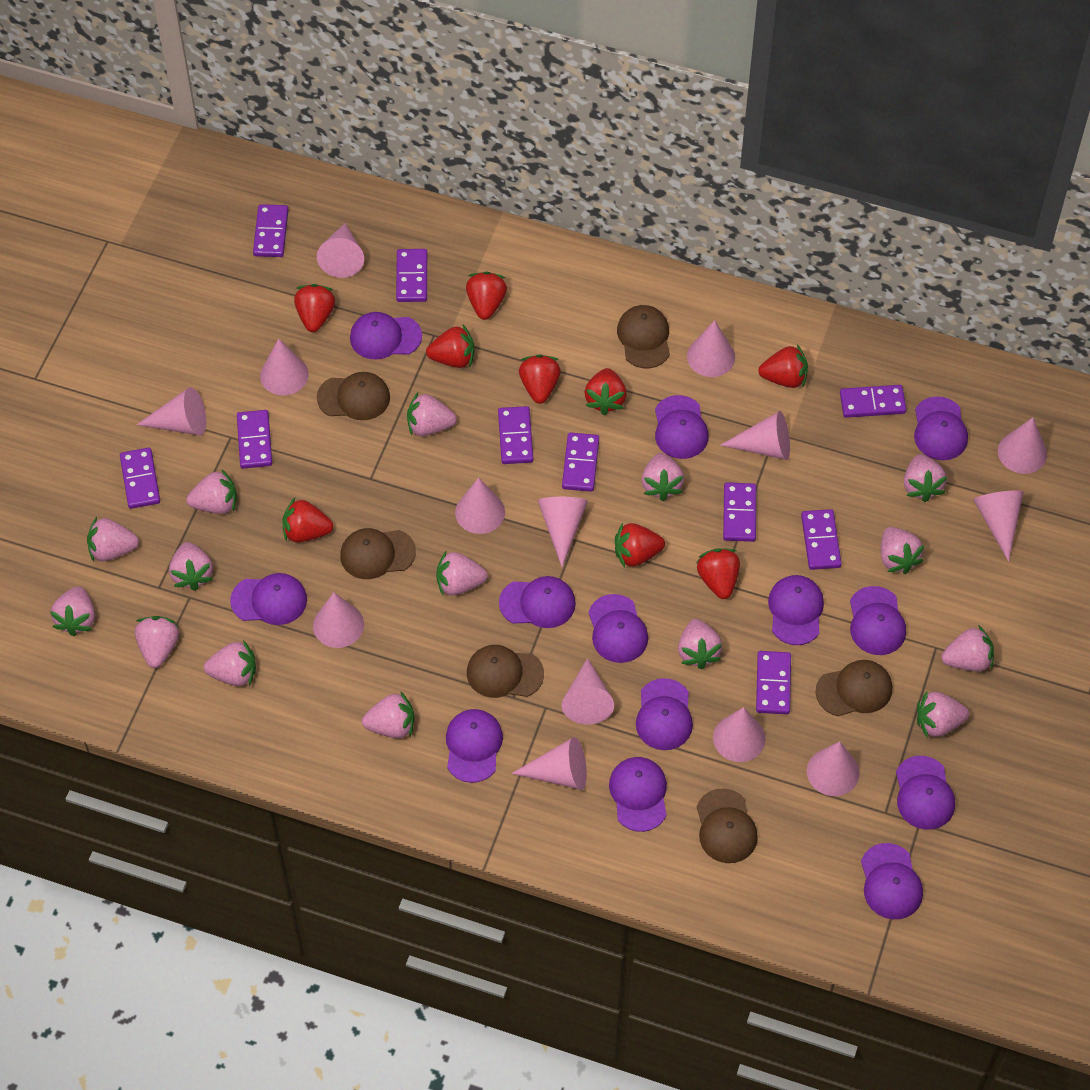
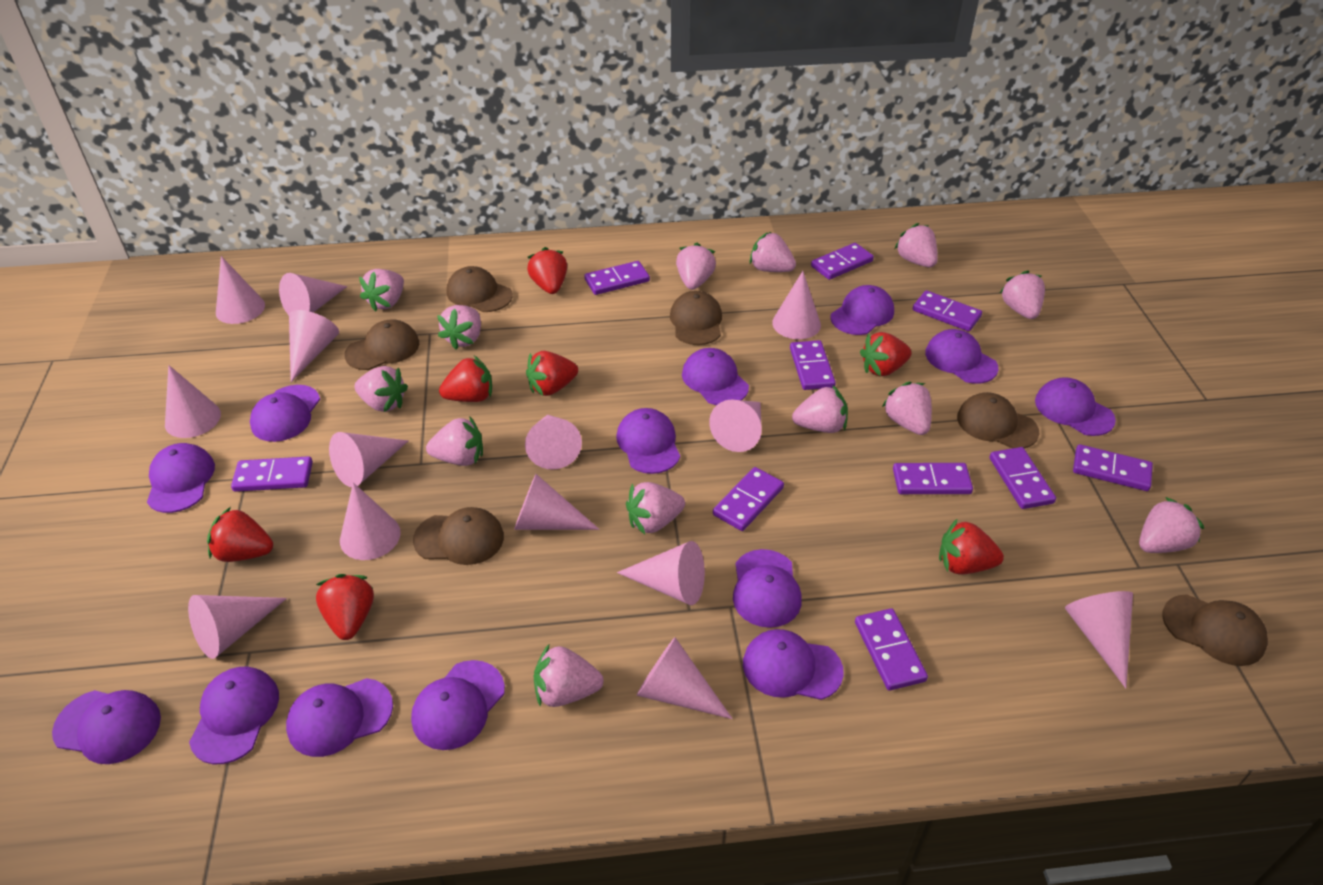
pink strawberry: 15 -> 13
red strawberry: 9 -> 7

